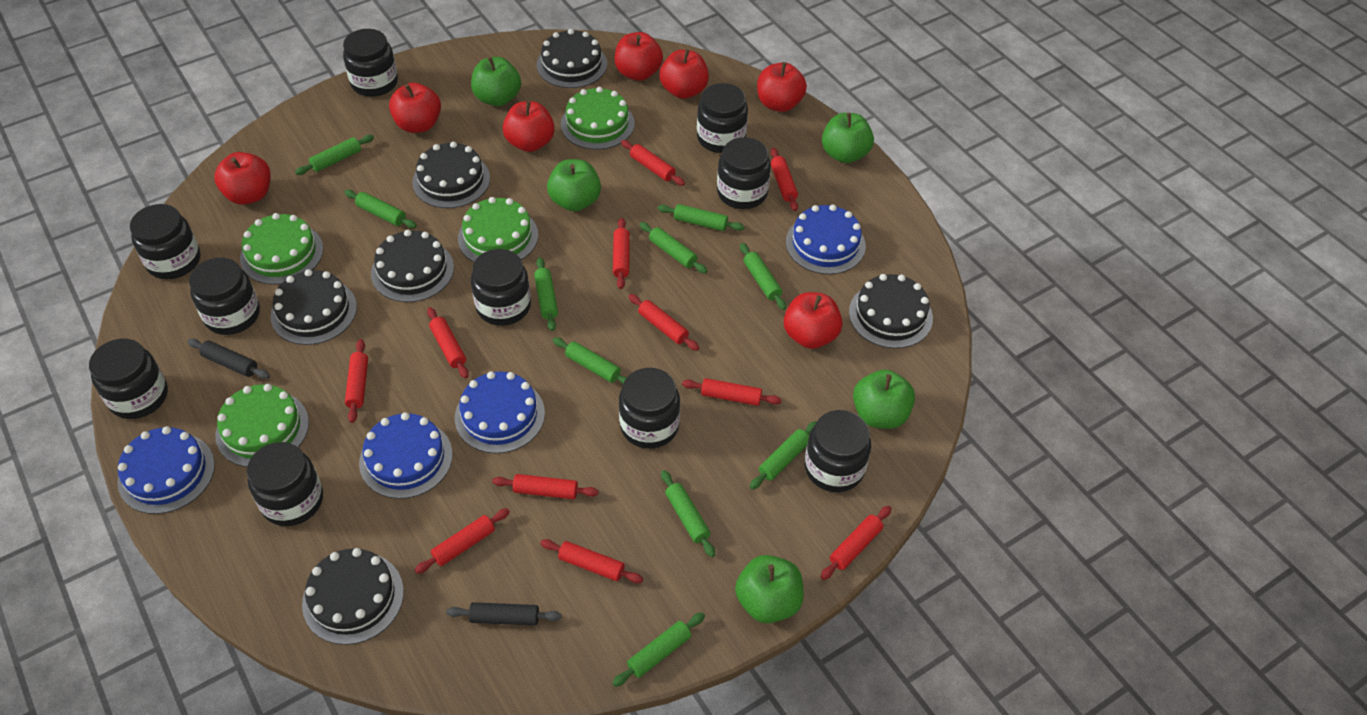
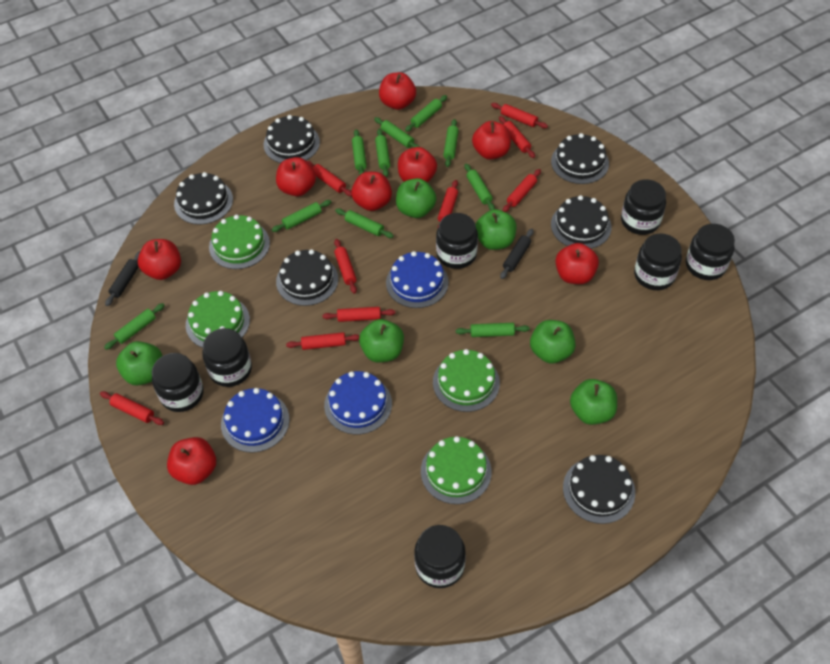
black jar: 10 -> 7
blue cake: 4 -> 3
green apple: 5 -> 6
red apple: 7 -> 8
red rolling pin: 11 -> 9

